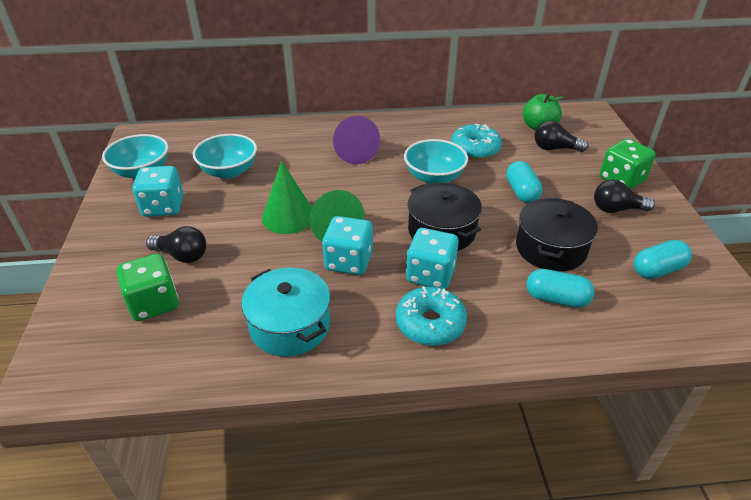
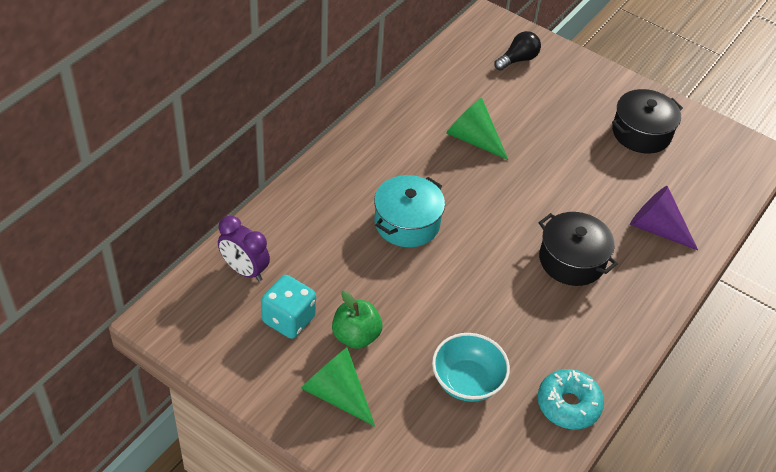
black light bulb: 3 -> 1
green dice: 2 -> 0
purple clock: 0 -> 1
turquoise bowl: 3 -> 1
turquoise capsule: 3 -> 0
turquoise dice: 3 -> 1
turquoise donut: 2 -> 1

